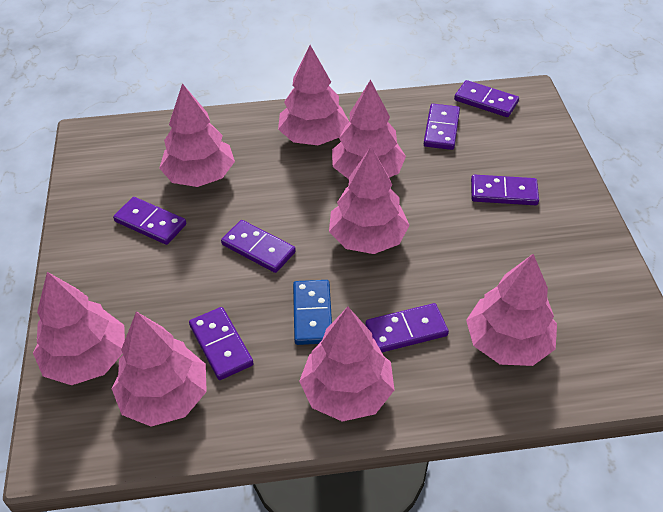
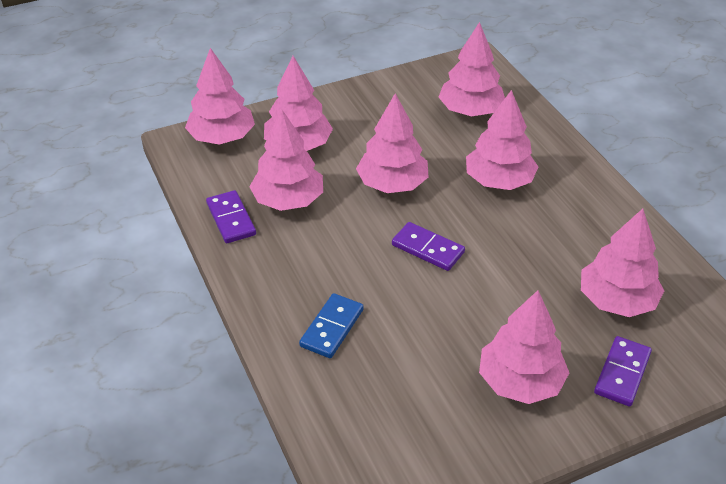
purple domino: 7 -> 3

